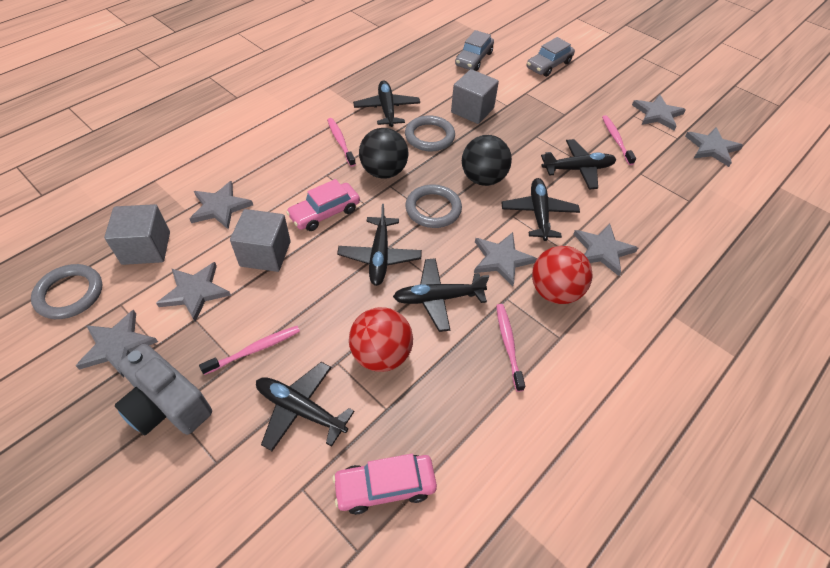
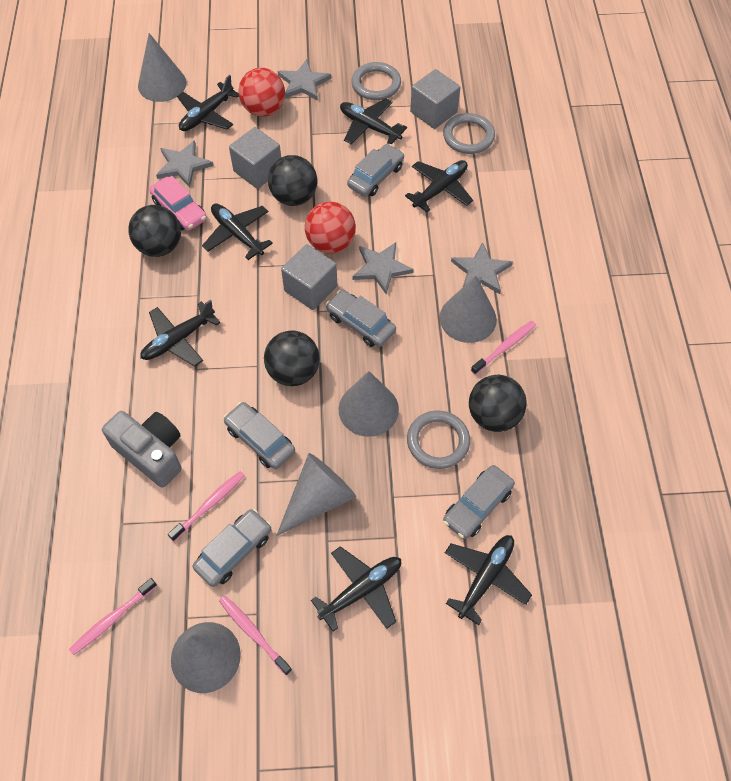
black ball: 2 -> 4
black plane: 6 -> 7
grey car: 2 -> 5
grey cone: 0 -> 5
grey star: 7 -> 4
pink car: 2 -> 1

